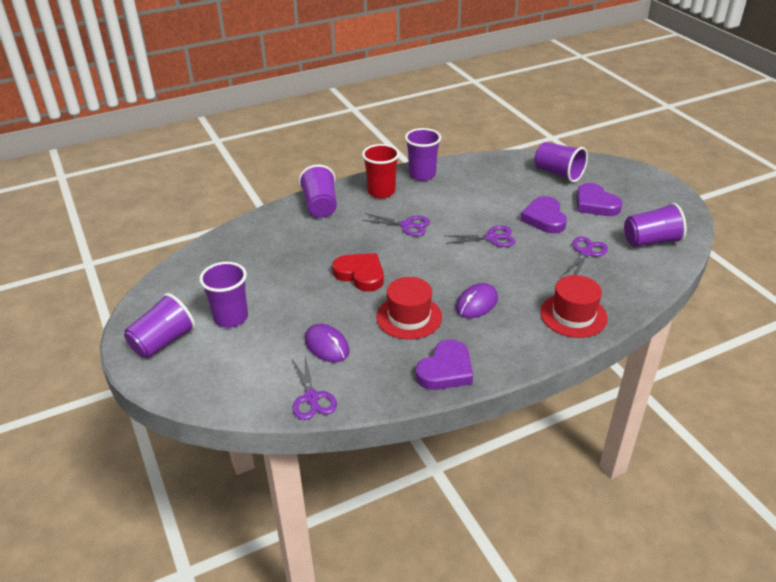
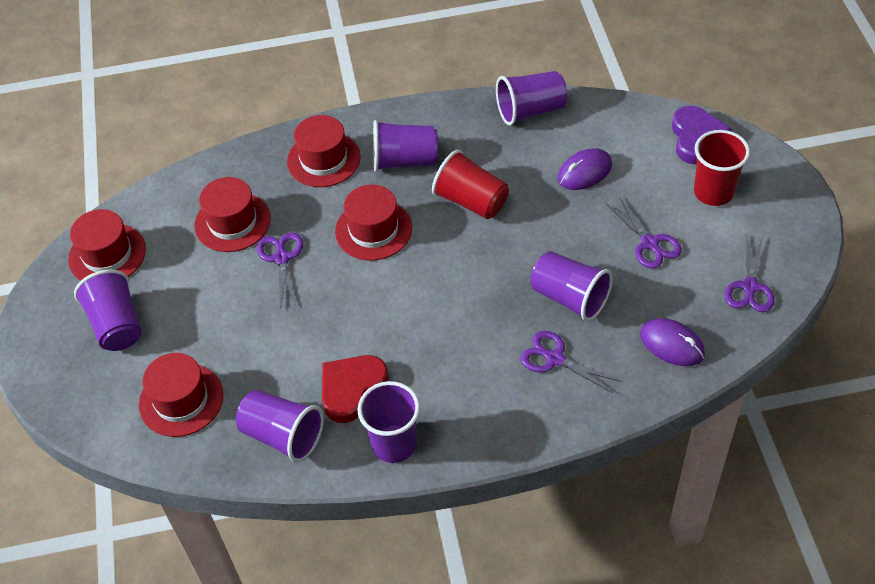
purple heart: 3 -> 1
red cup: 1 -> 2
red hat: 2 -> 5

